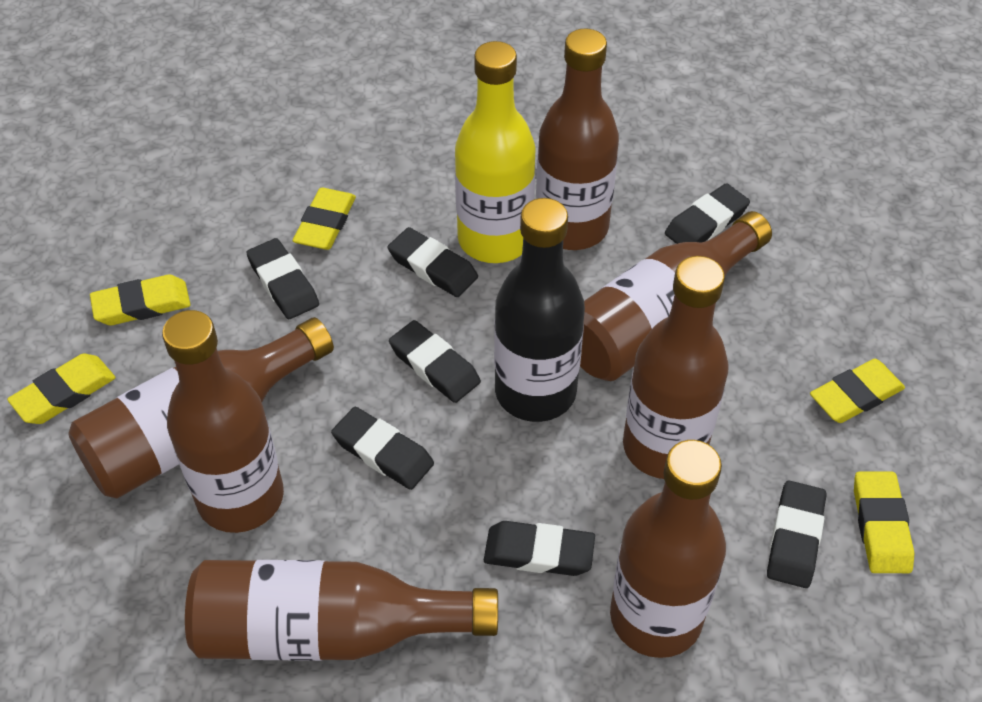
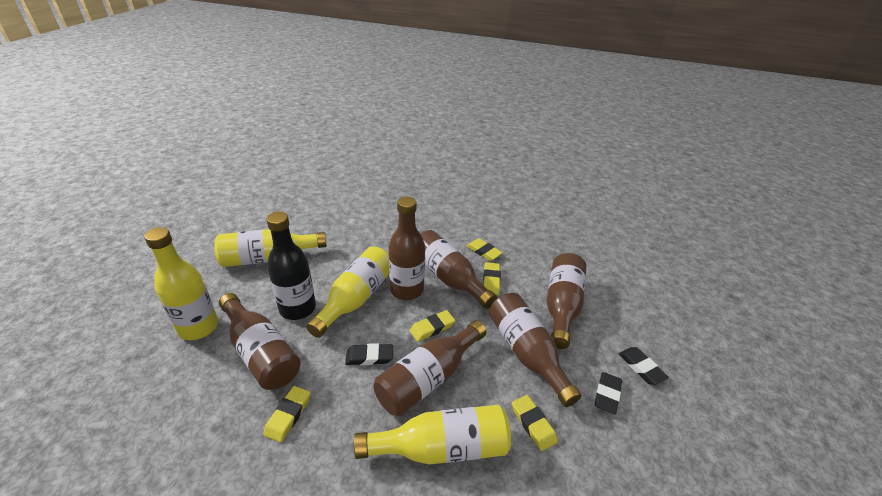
black eraser: 7 -> 3
brown bottle: 7 -> 6
yellow bottle: 1 -> 4

